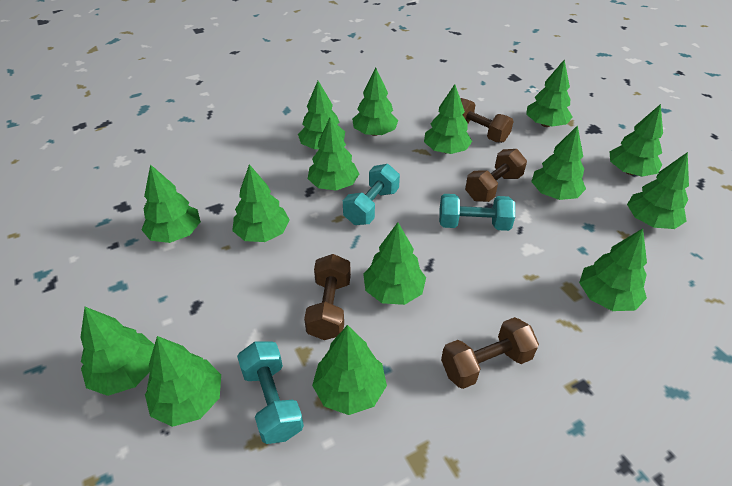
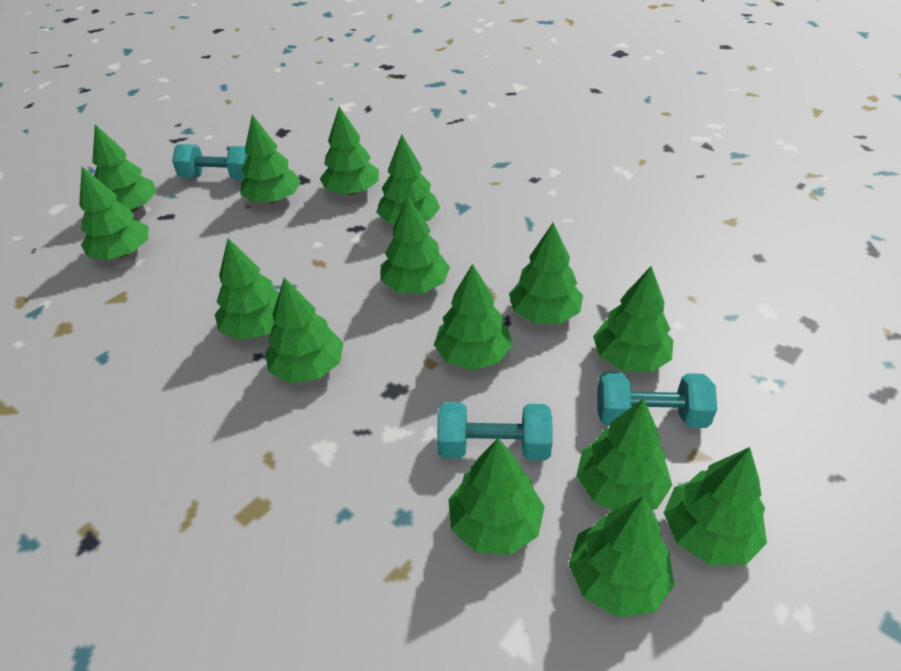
brown dumbbell: 4 -> 0

